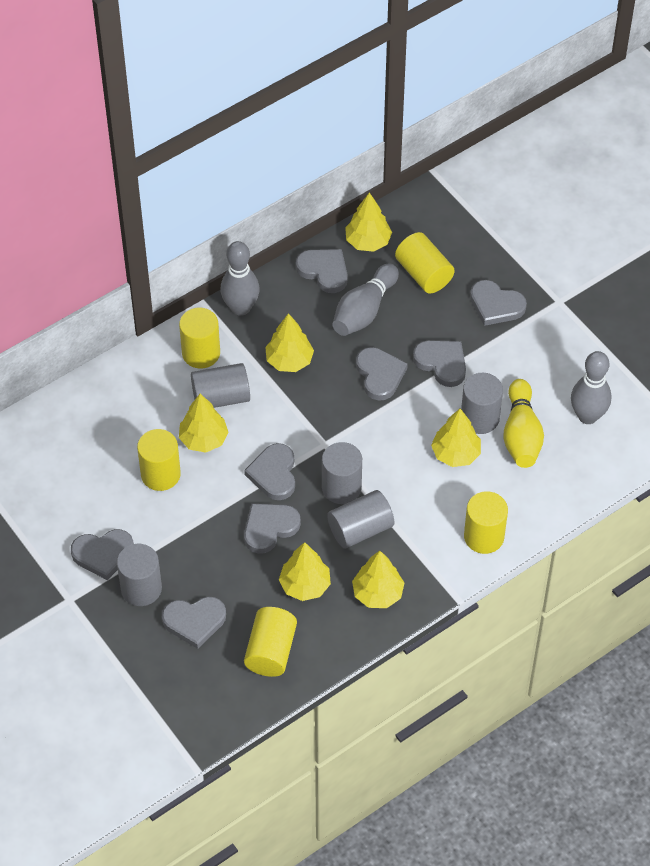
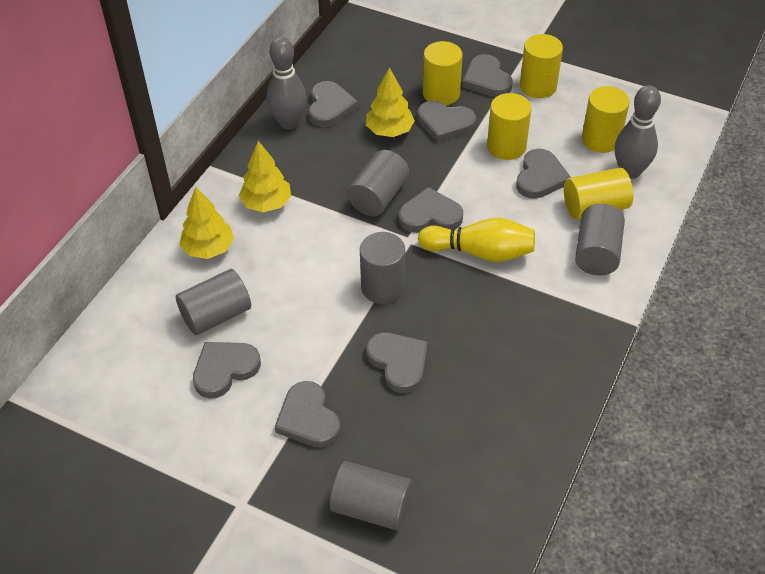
grey bowling pin: 3 -> 2
yellow tree: 6 -> 3

